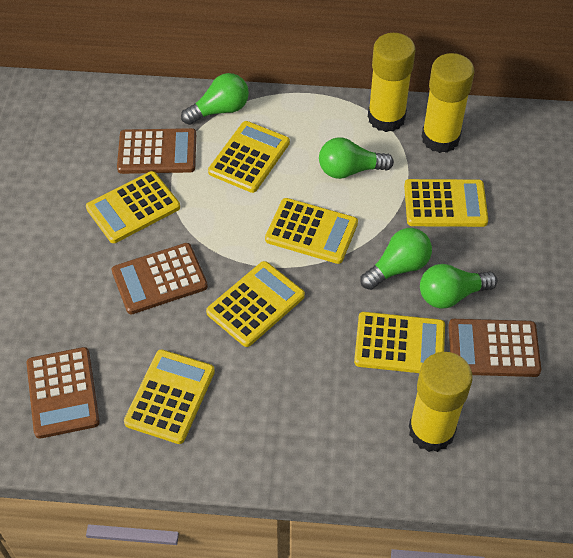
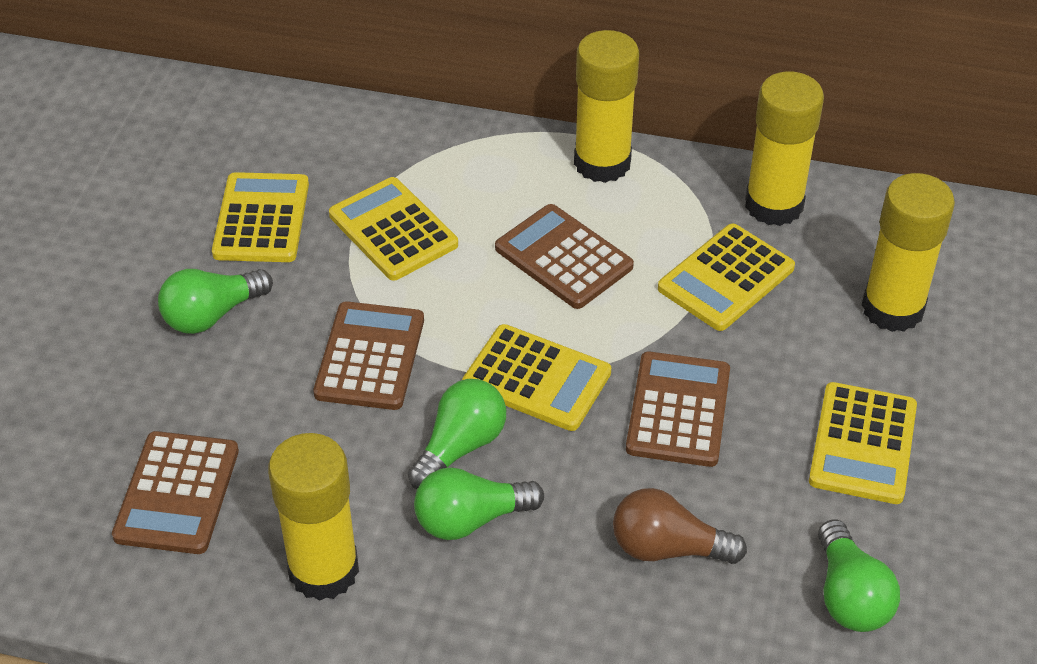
brown light bulb: 0 -> 1
yellow calculator: 7 -> 5
yellow glue stick: 3 -> 4

